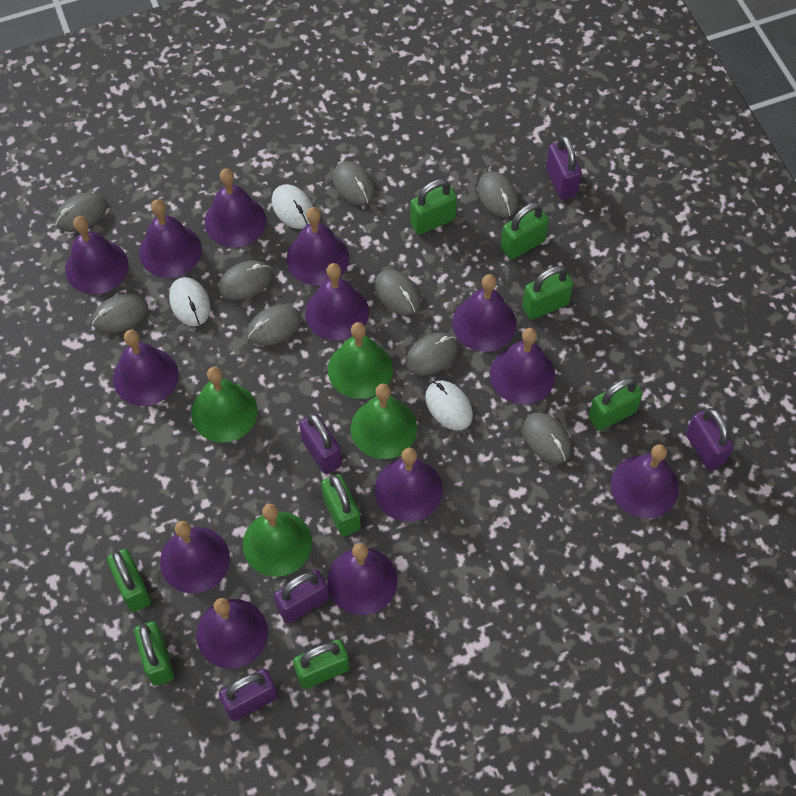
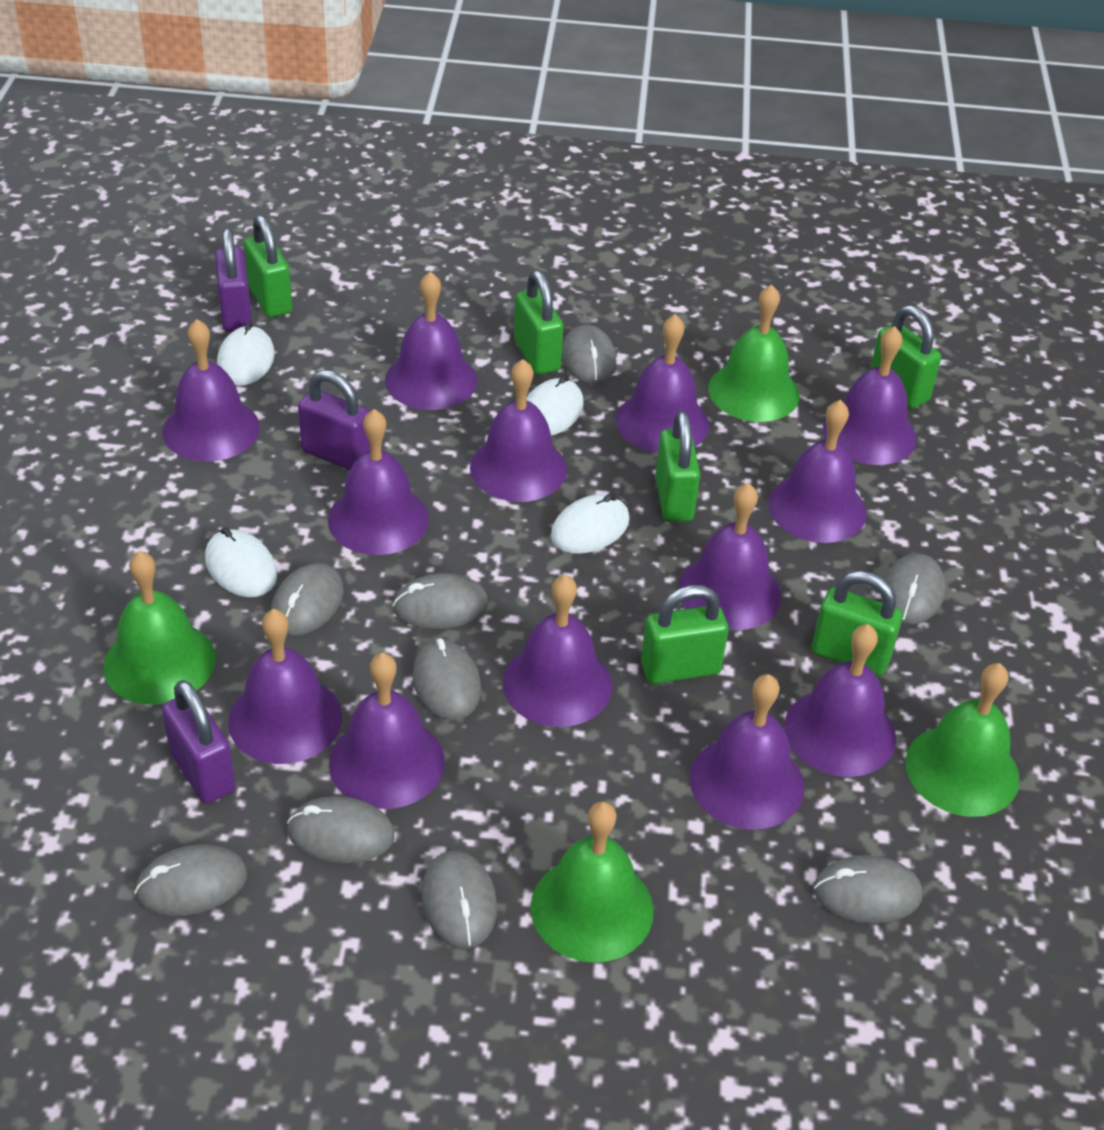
green padlock: 8 -> 6
purple padlock: 5 -> 3
white mouse: 3 -> 4

